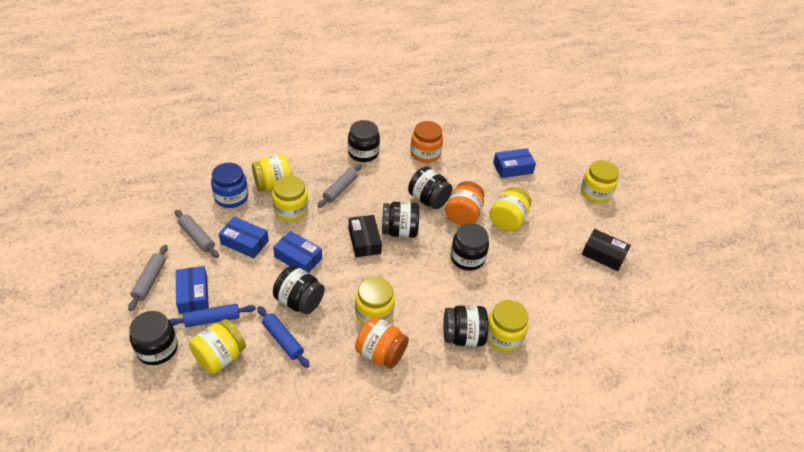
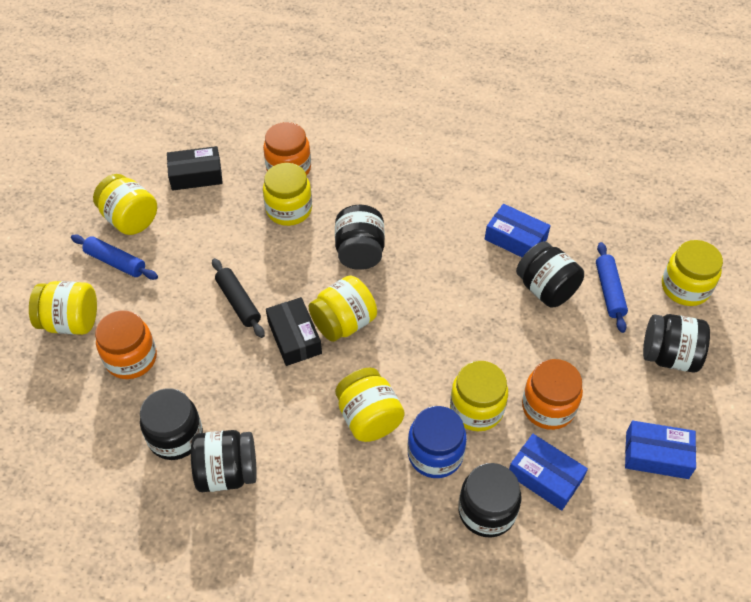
black jar: 7 -> 6
black rolling pin: 0 -> 1
blue box: 4 -> 3
grey rolling pin: 3 -> 0

